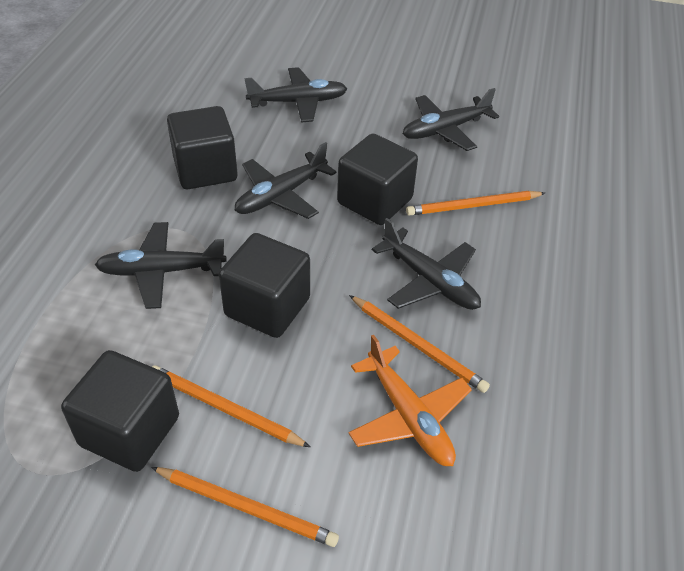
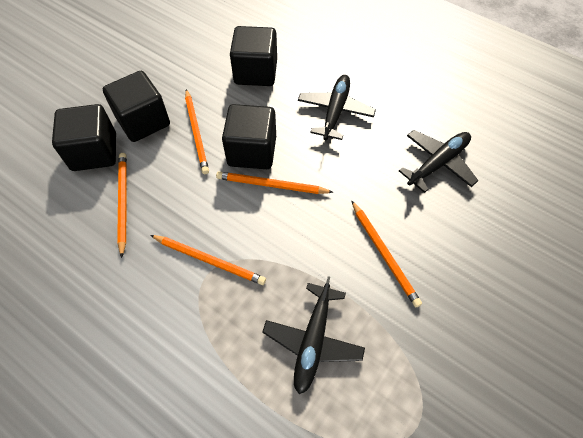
black plane: 5 -> 3
orange pencil: 4 -> 5
orange plane: 1 -> 0

